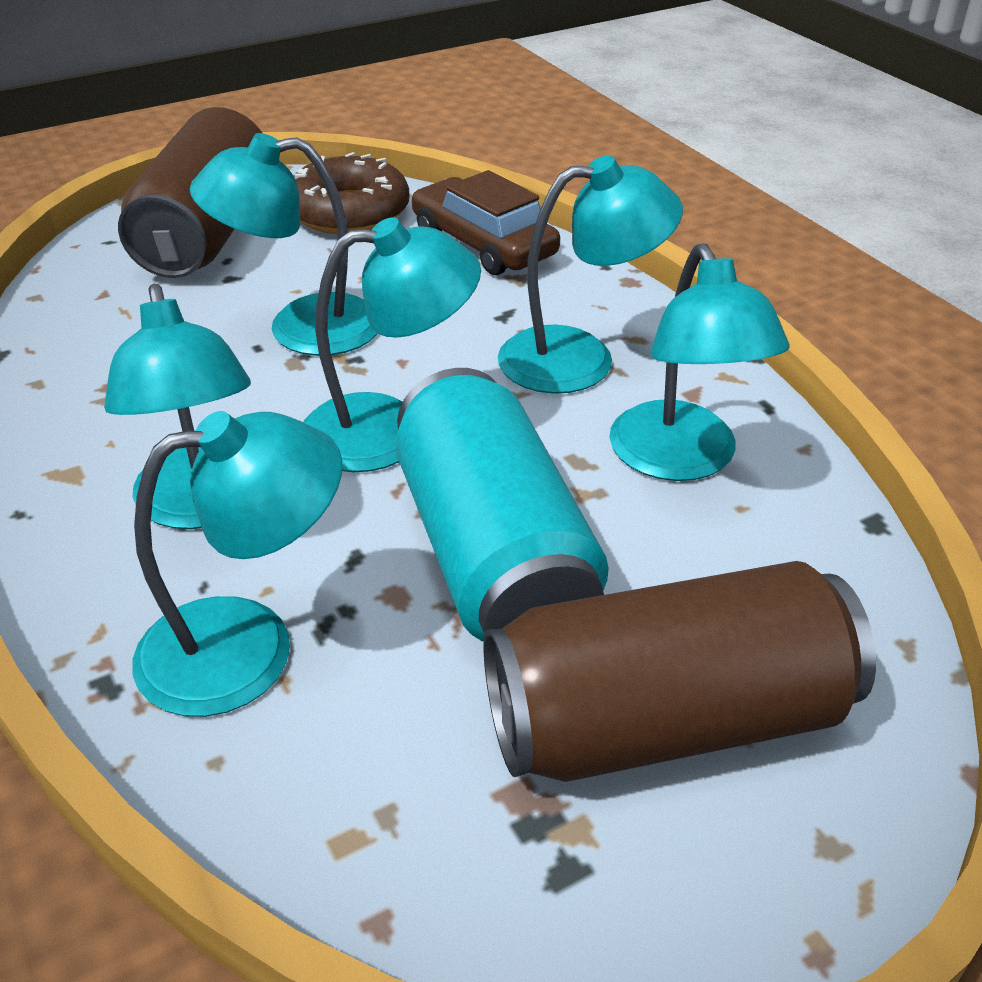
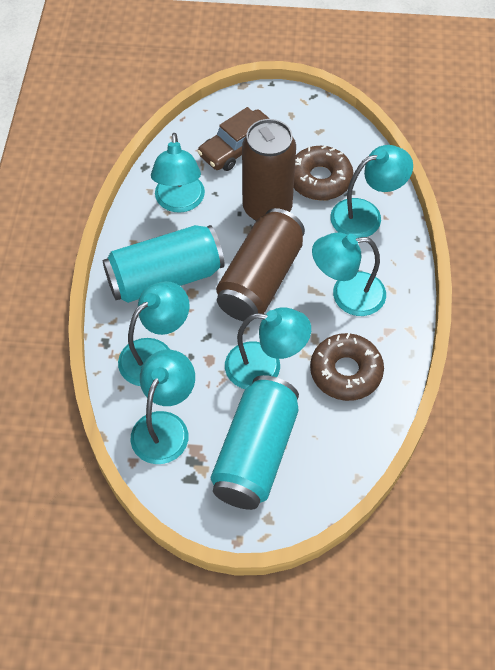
brown donut: 1 -> 2
turquoise can: 1 -> 2

